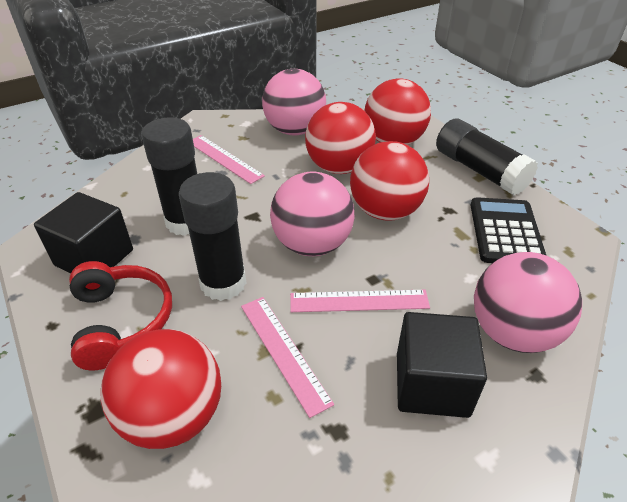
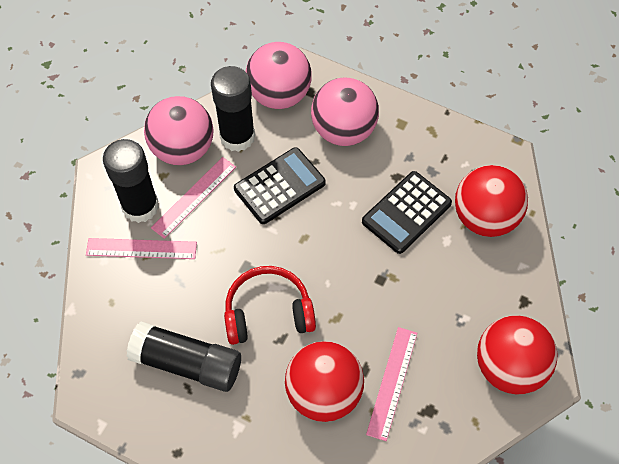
black calculator: 1 -> 2
black cube: 2 -> 0
red ball: 4 -> 3

